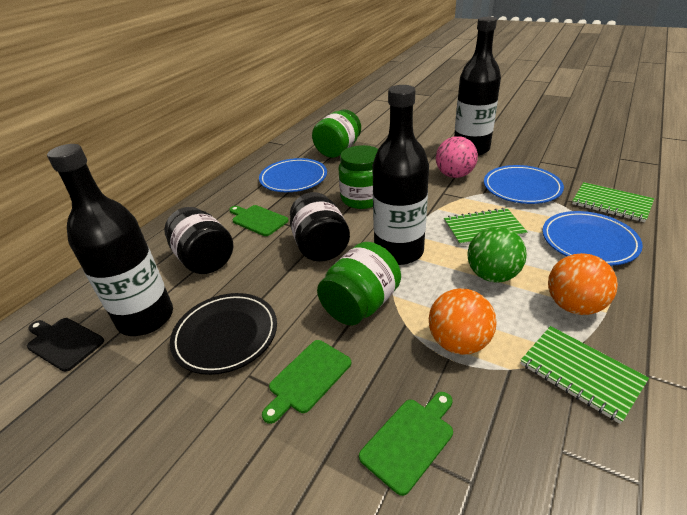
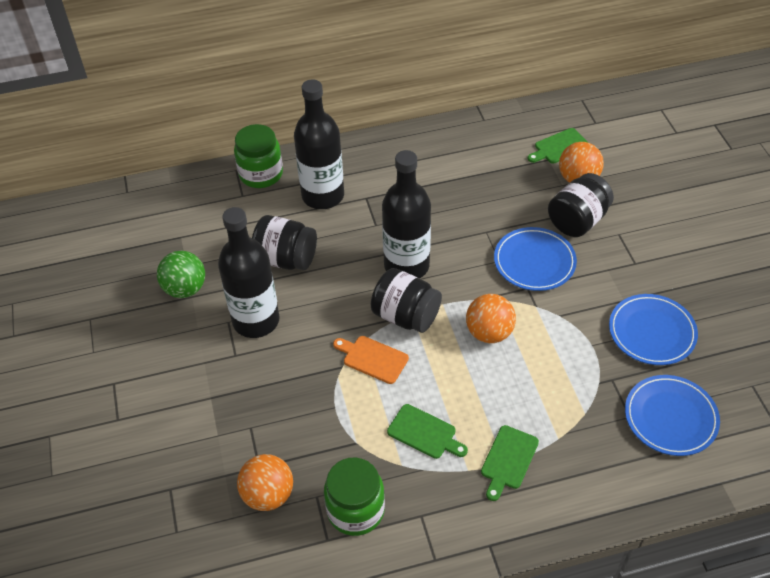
black cutting board: 1 -> 0
black jar: 2 -> 3
black plate: 1 -> 0
green jar: 3 -> 2
green notebook: 3 -> 0
orange ball: 2 -> 3
orange cutting board: 0 -> 1
pink ball: 1 -> 0

